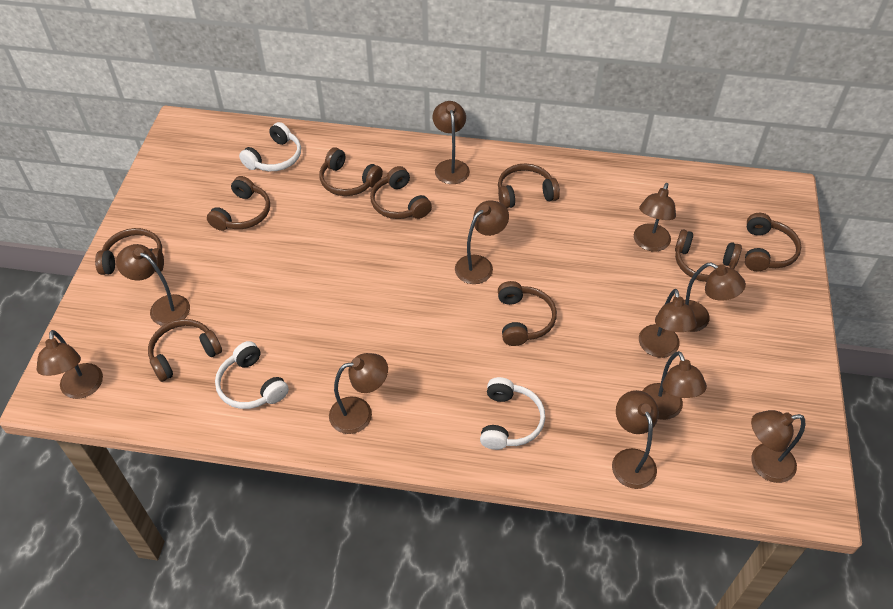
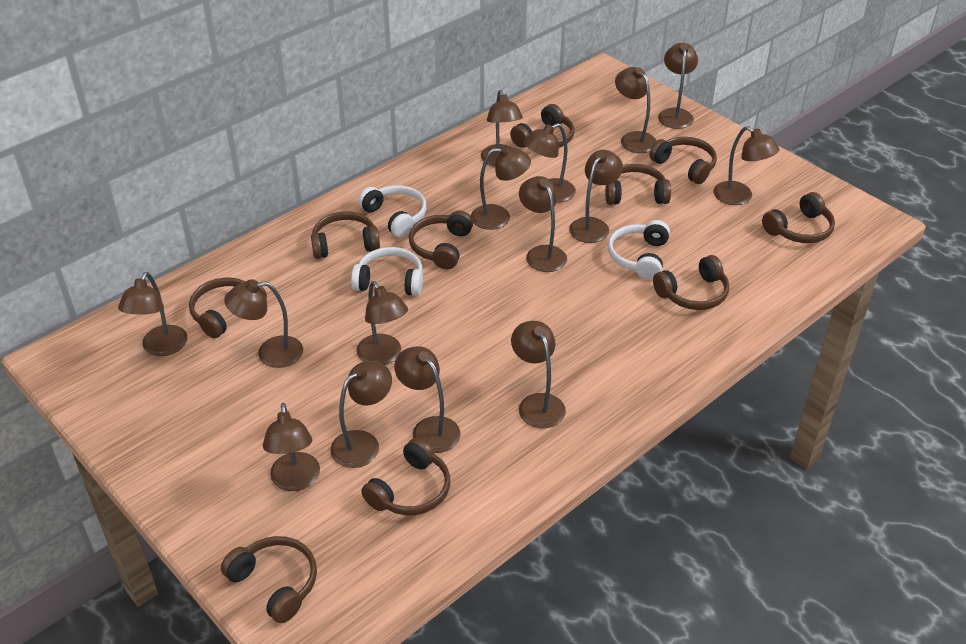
brown headphones: 9 -> 10
brown lamp: 11 -> 15

